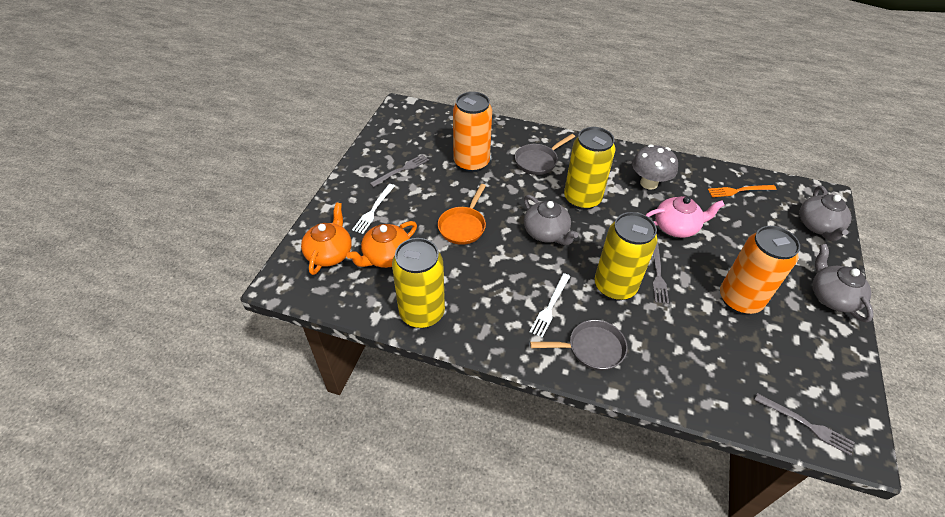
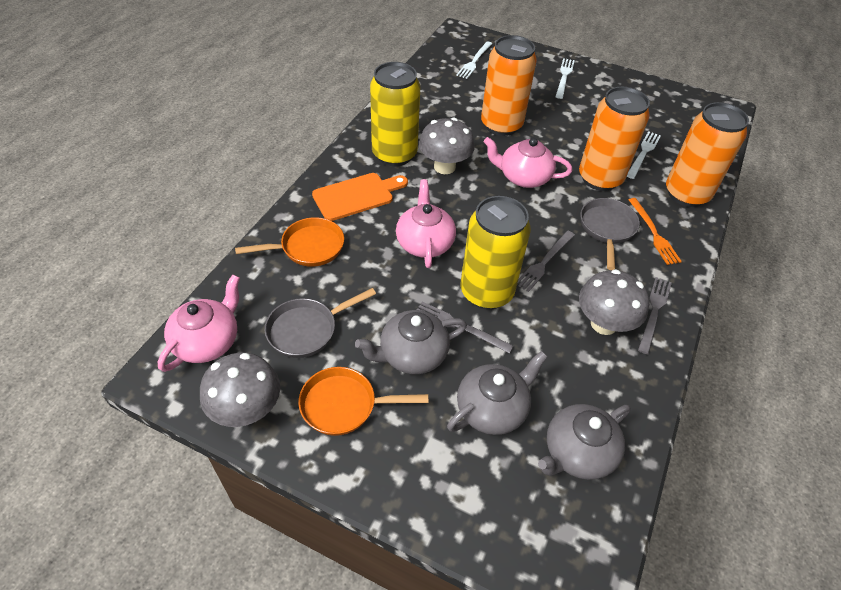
grey mushroom: 1 -> 3
orange can: 2 -> 3
orange cutting board: 0 -> 1
orange pan: 1 -> 2
orange teapot: 2 -> 0
pink teapot: 1 -> 3
white fork: 2 -> 3
yellow can: 3 -> 2

